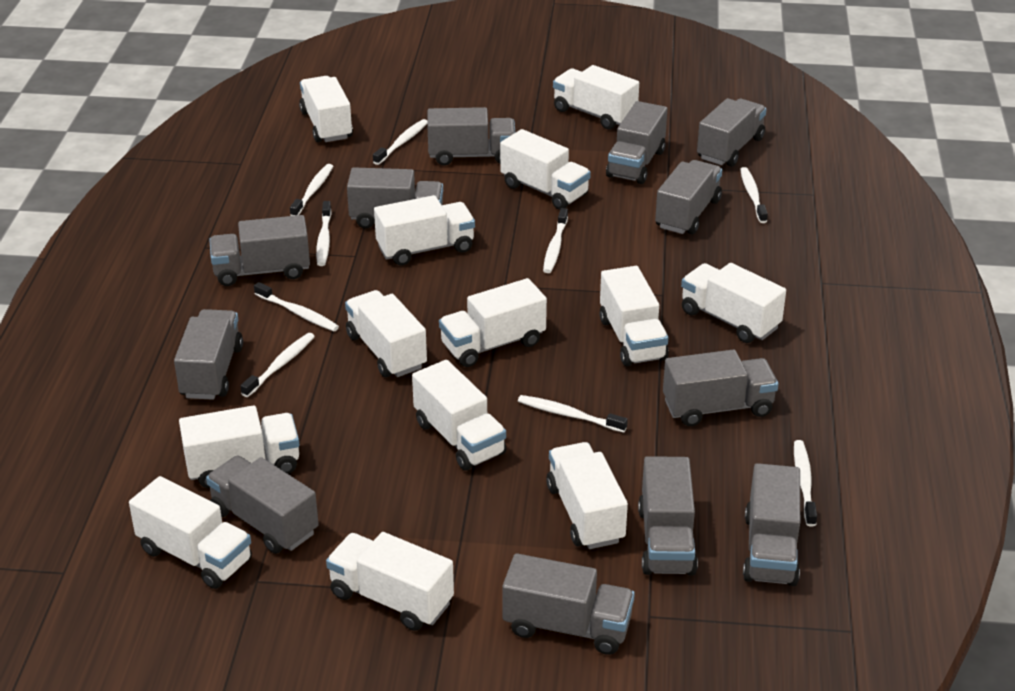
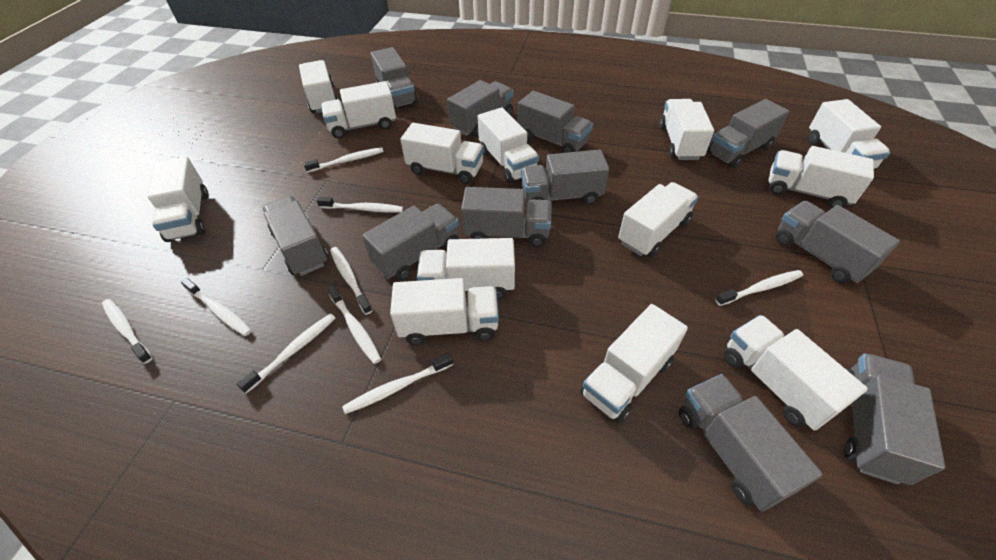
grey truck: 12 -> 11

